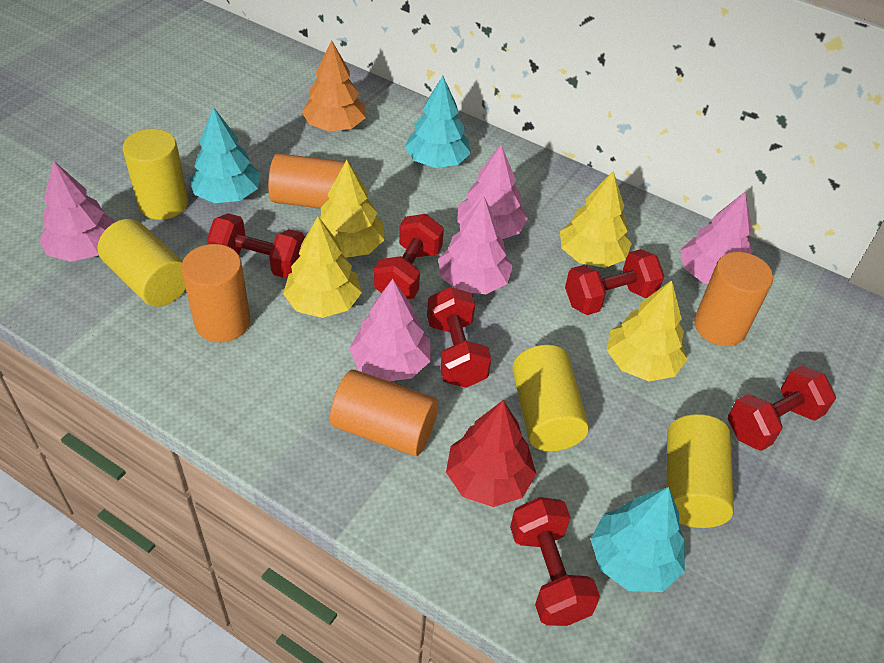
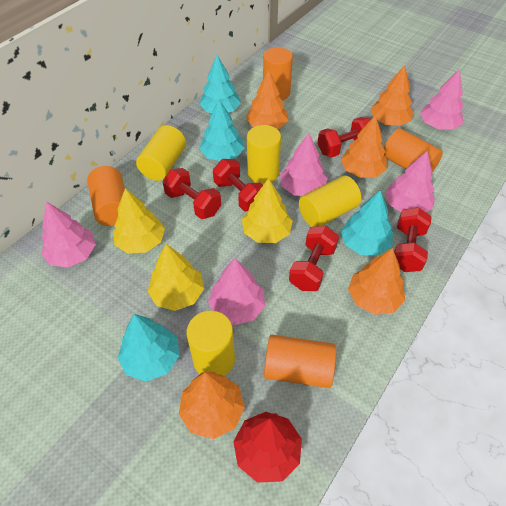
orange tree: 1 -> 5
red dumbbell: 6 -> 5
turquoise tree: 3 -> 4
yellow tree: 4 -> 3

